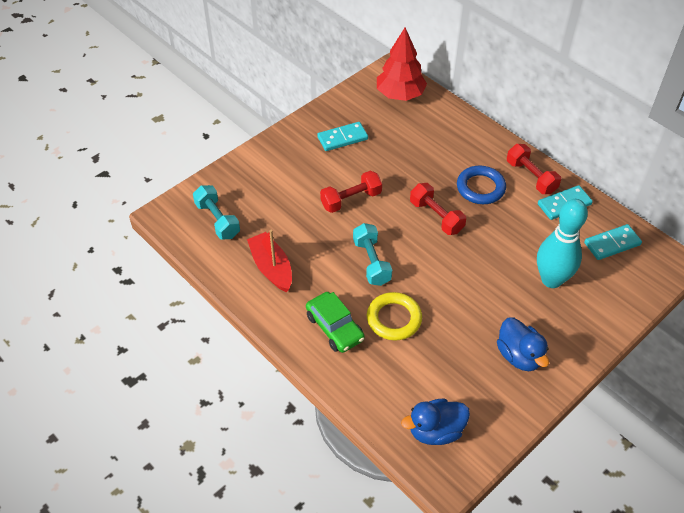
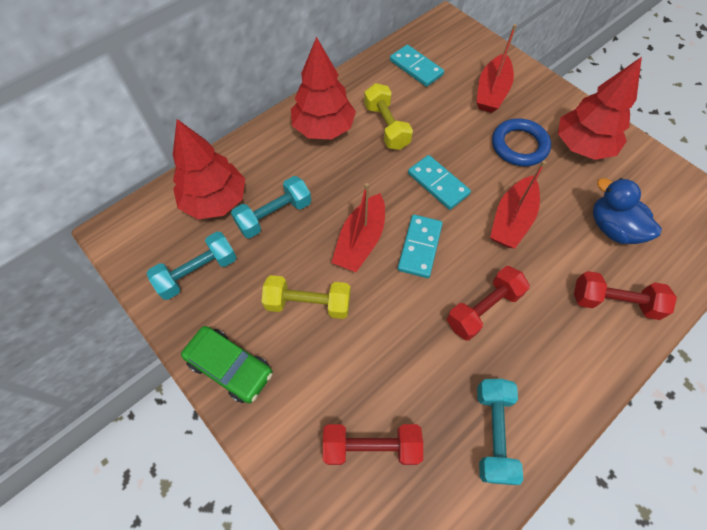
blue duck: 2 -> 1
red boat: 1 -> 3
red tree: 1 -> 3
turquoise bowling pin: 1 -> 0
turquoise dumbbell: 2 -> 3
yellow dumbbell: 0 -> 2
yellow ring: 1 -> 0

